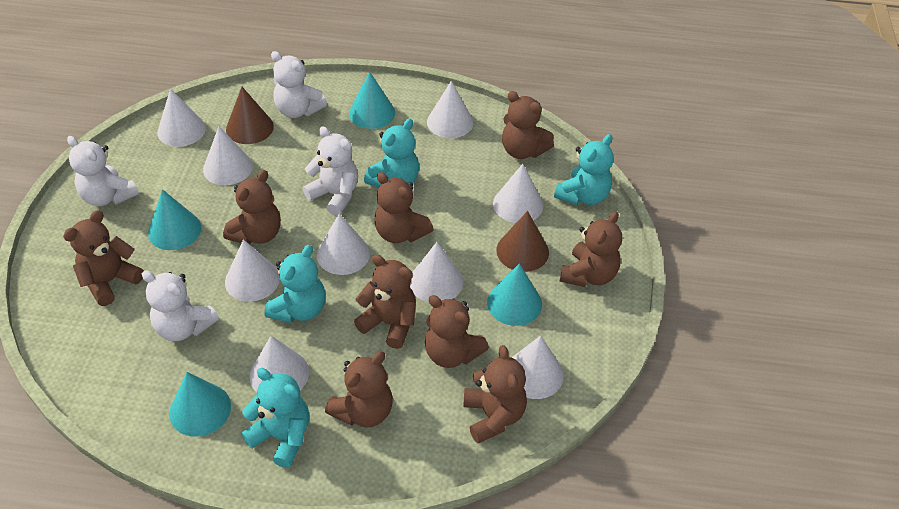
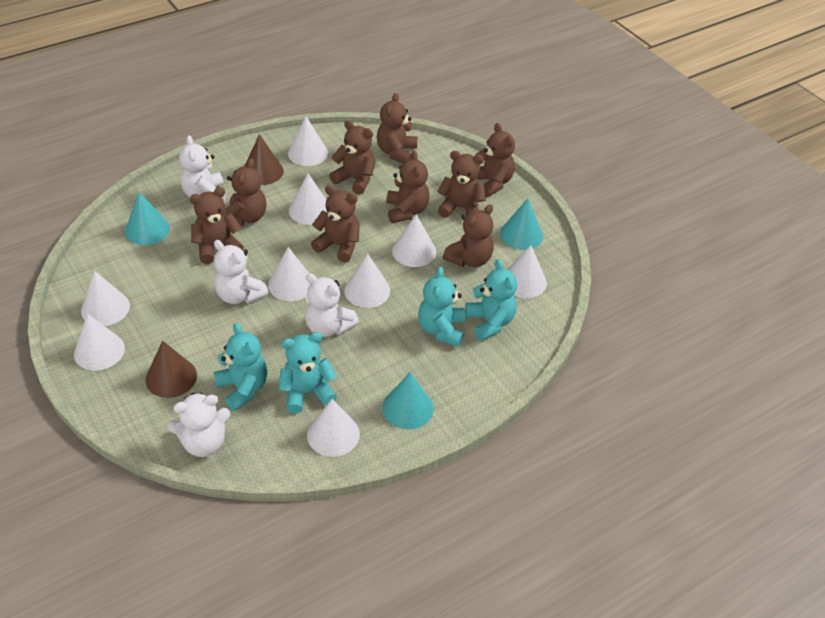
turquoise cone: 4 -> 3

